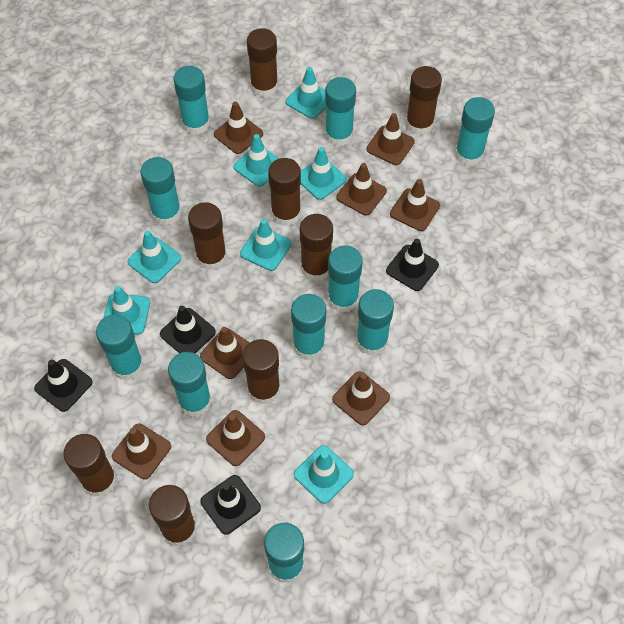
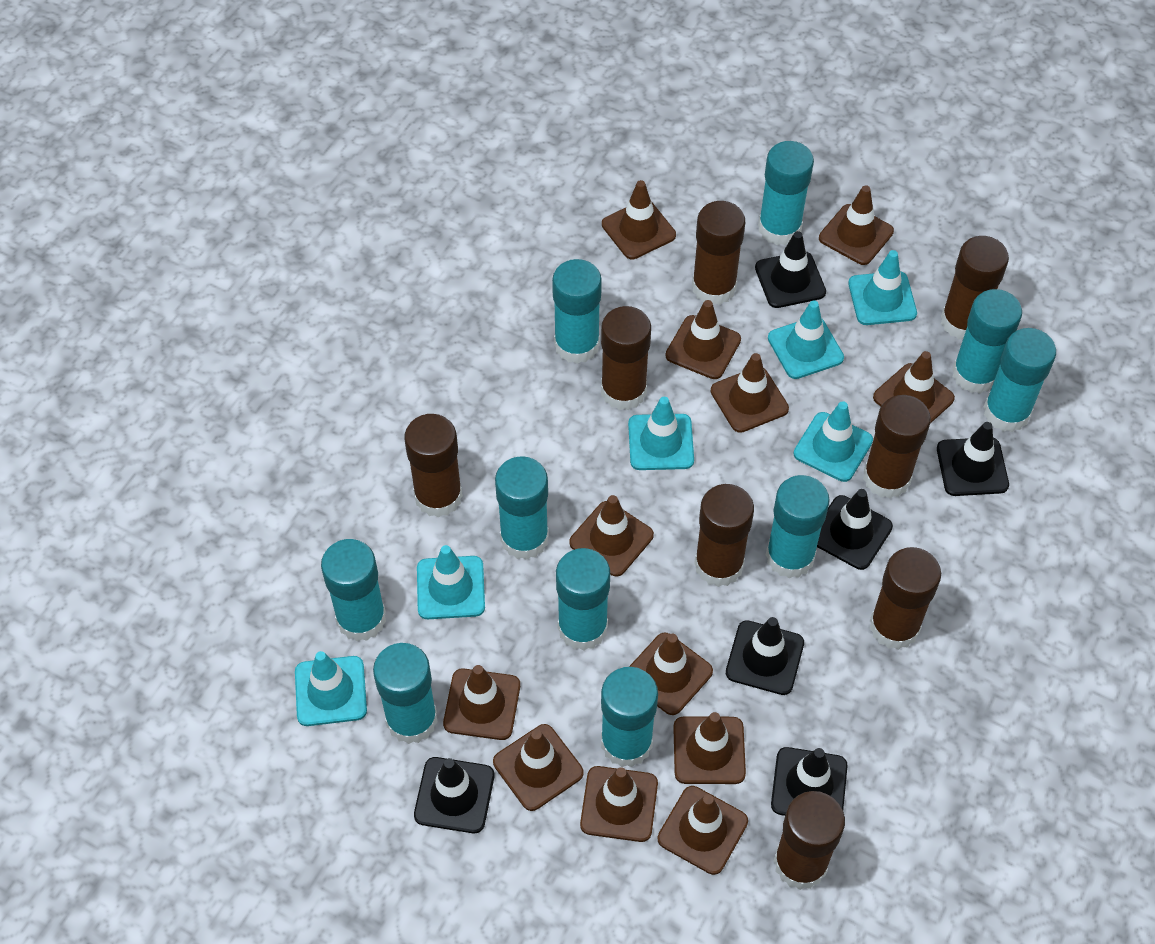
black traffic cone: 4 -> 6
brown traffic cone: 8 -> 12
turquoise traffic cone: 7 -> 6

